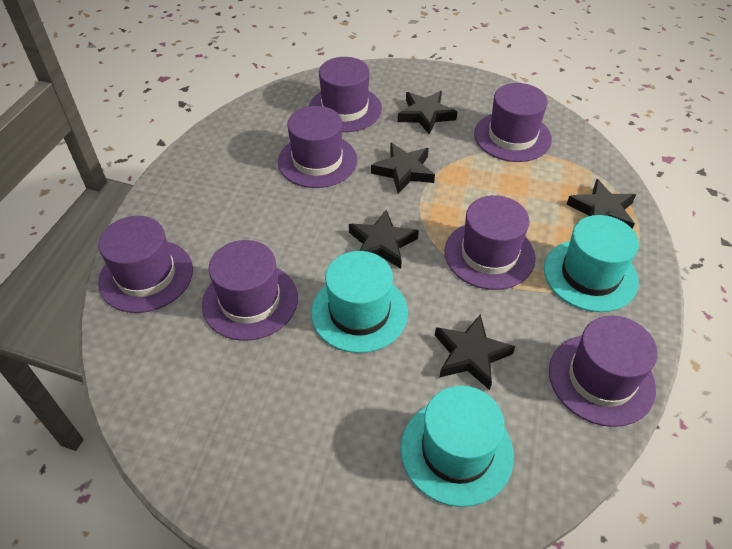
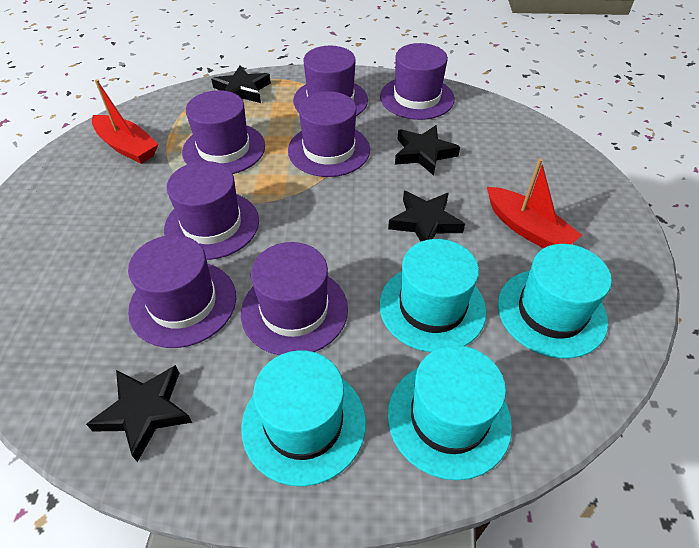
black star: 5 -> 4
red boat: 0 -> 2
turquoise hat: 3 -> 4

